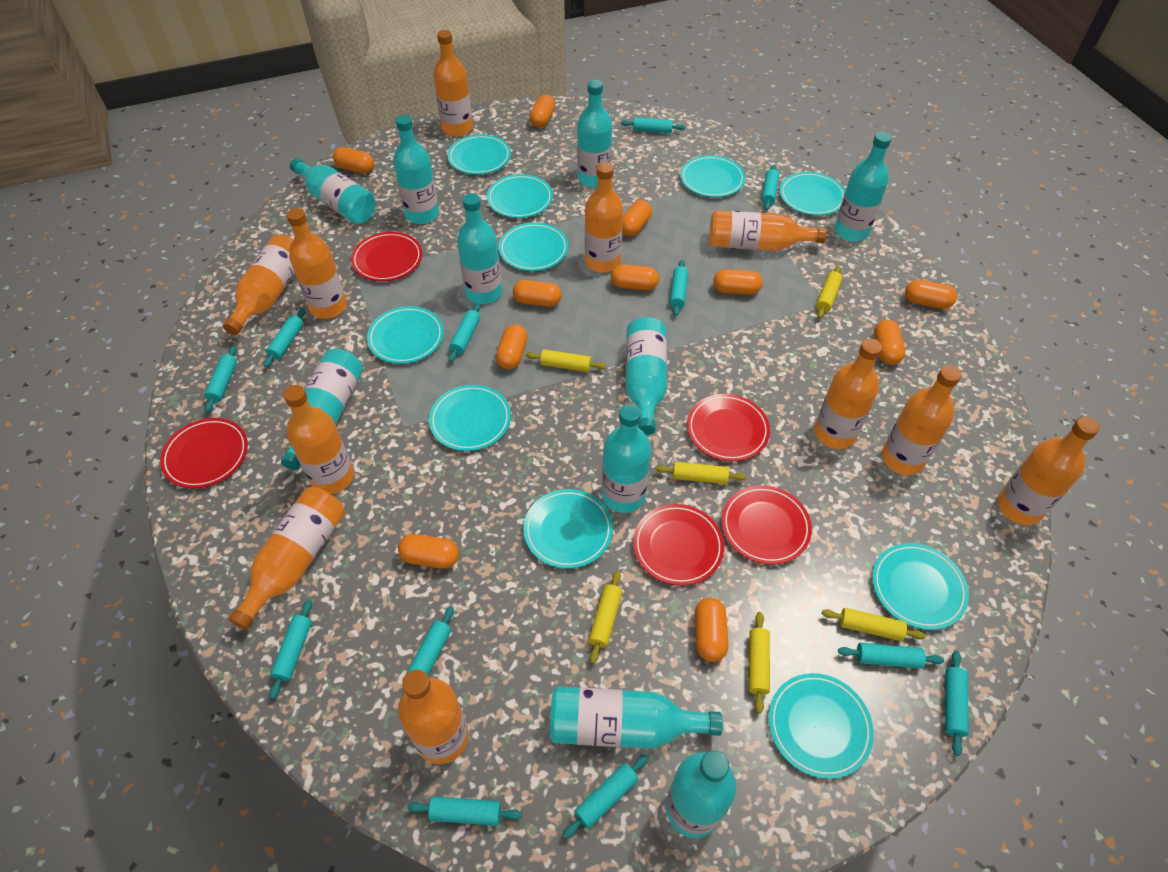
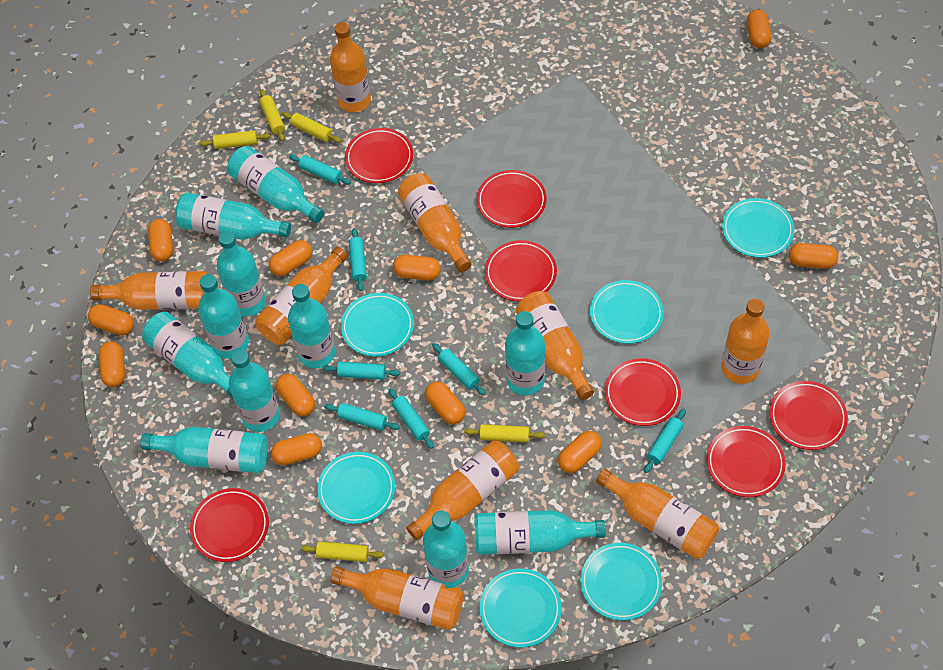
orange bottle: 11 -> 9
red plate: 5 -> 7
turquoise bottle: 10 -> 11
turquoise plate: 10 -> 6
turquoise rolling pin: 12 -> 7
yellow rolling pin: 6 -> 5

